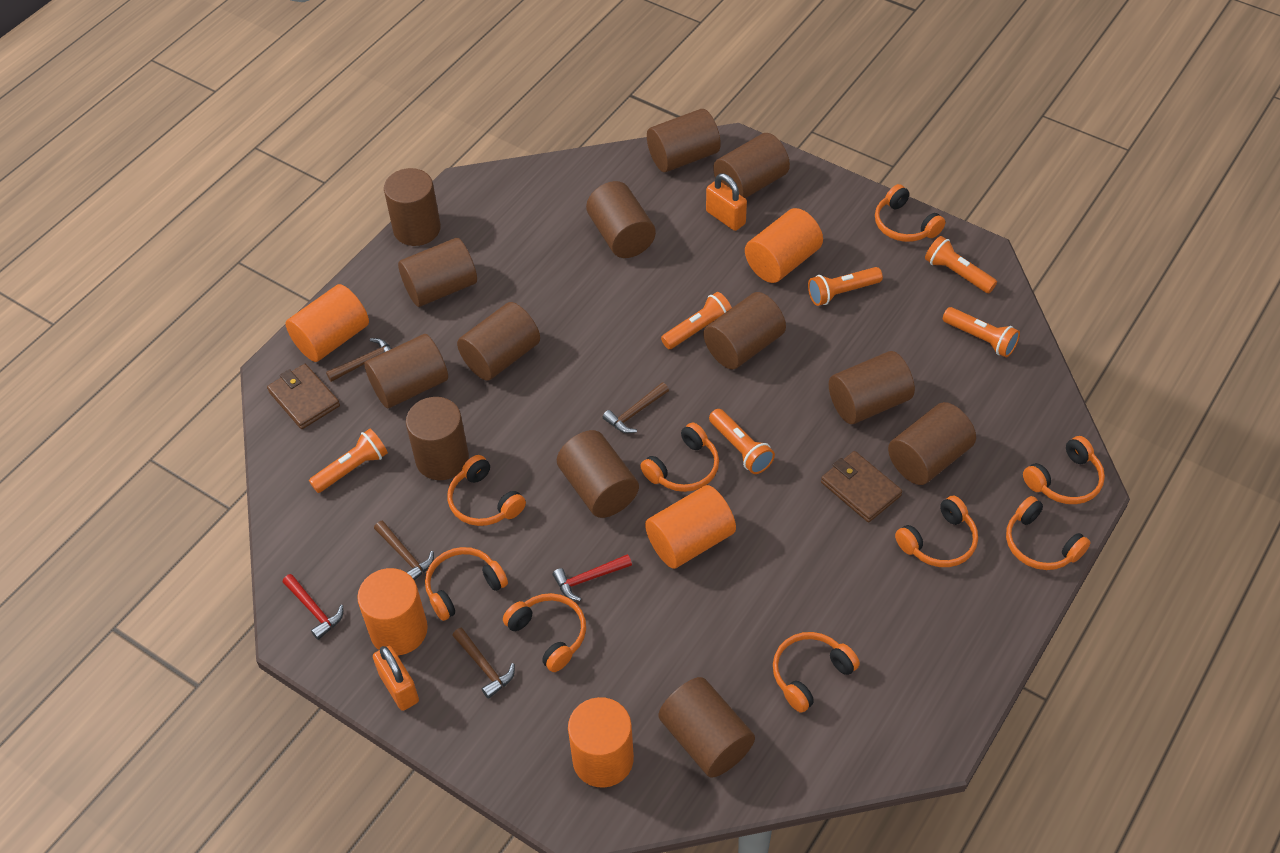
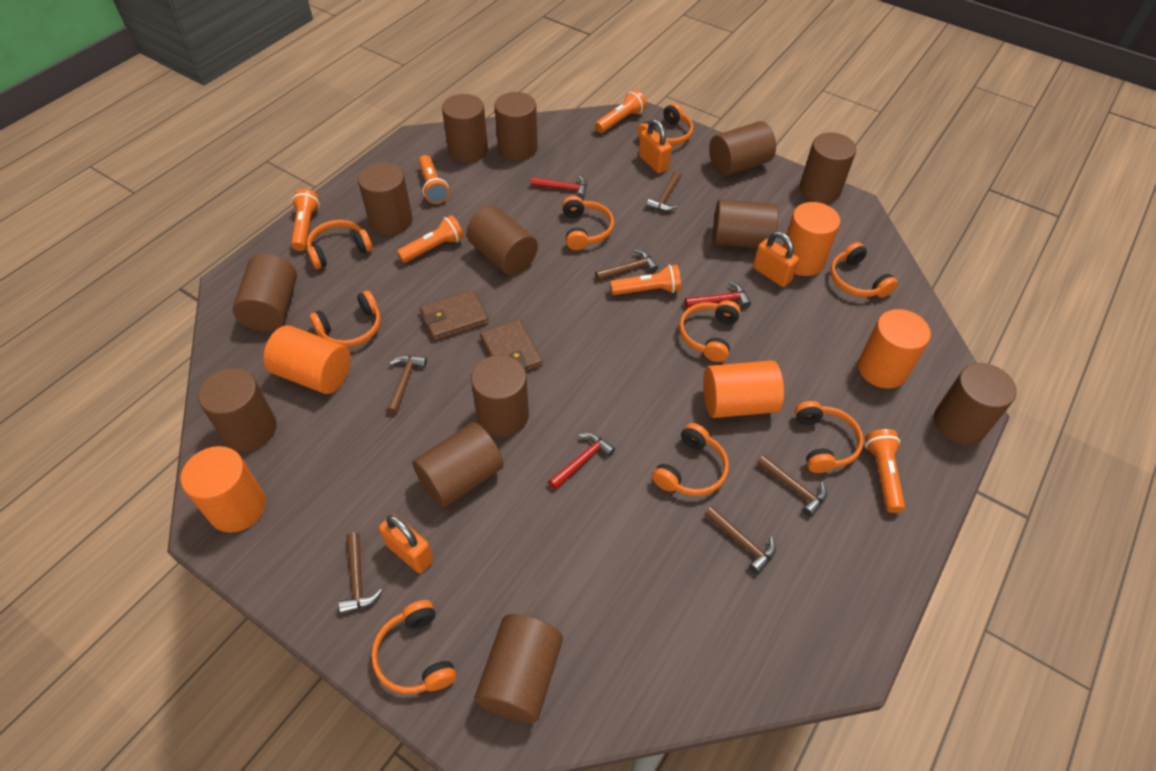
brown hammer: 4 -> 6
orange padlock: 2 -> 3
red hammer: 2 -> 3

